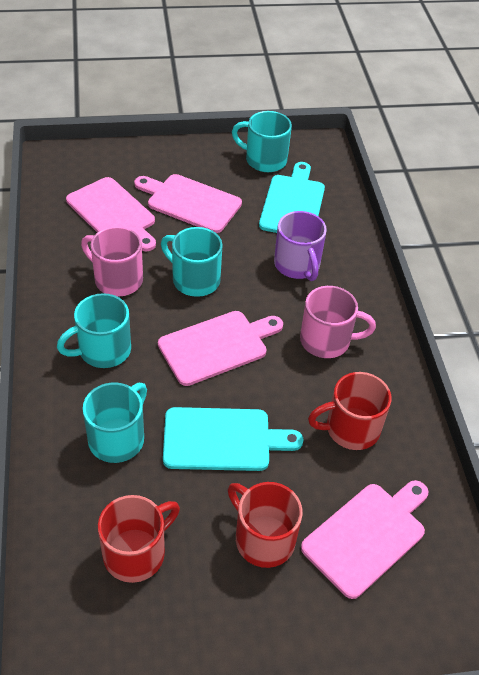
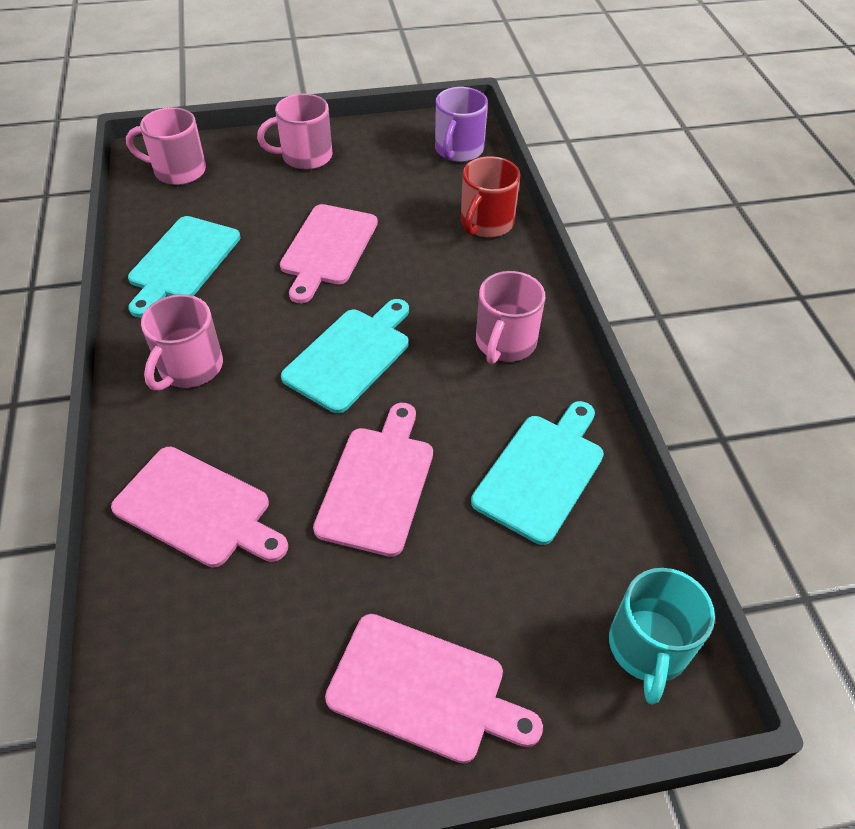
pink mug: 2 -> 4
red mug: 3 -> 1
turquoise cutting board: 2 -> 3
turquoise mug: 4 -> 1

